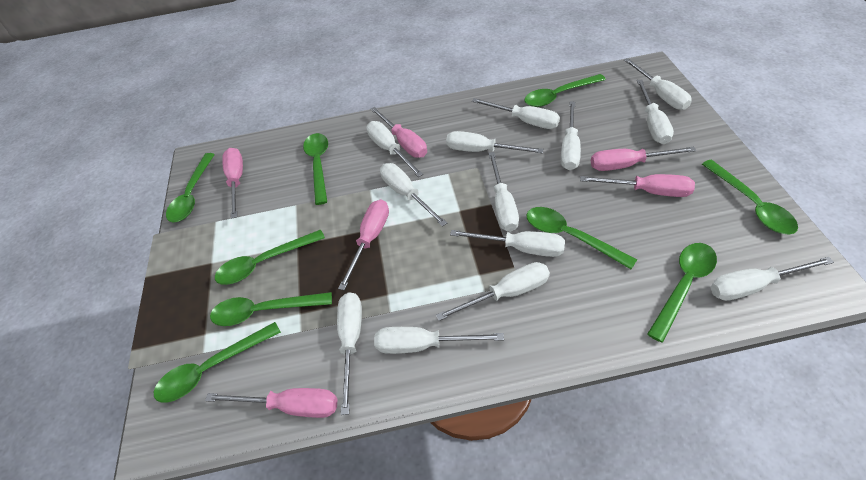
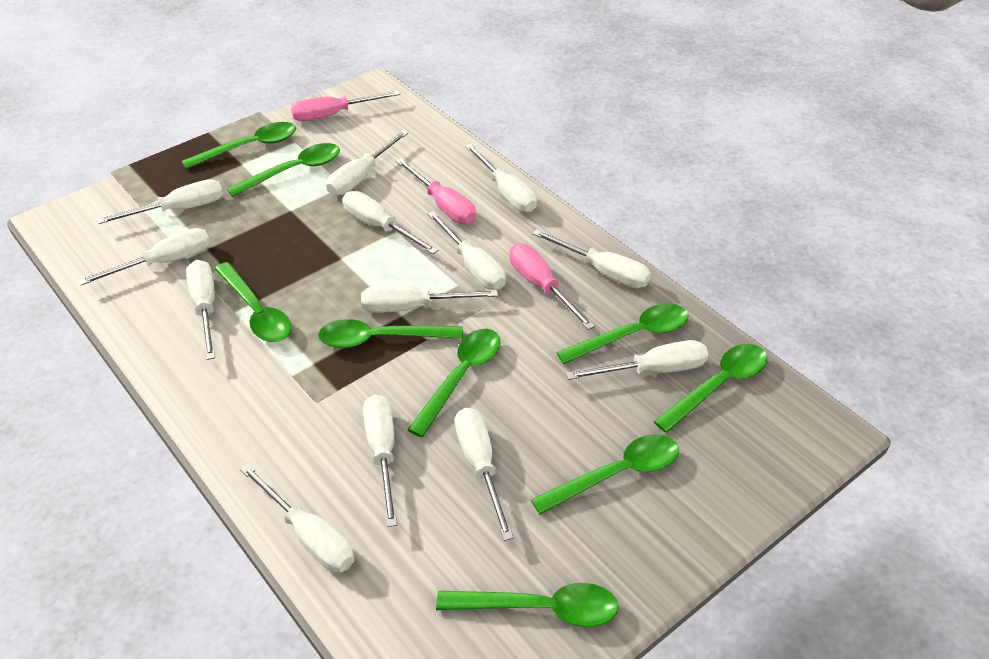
pink screwdriver: 6 -> 3

